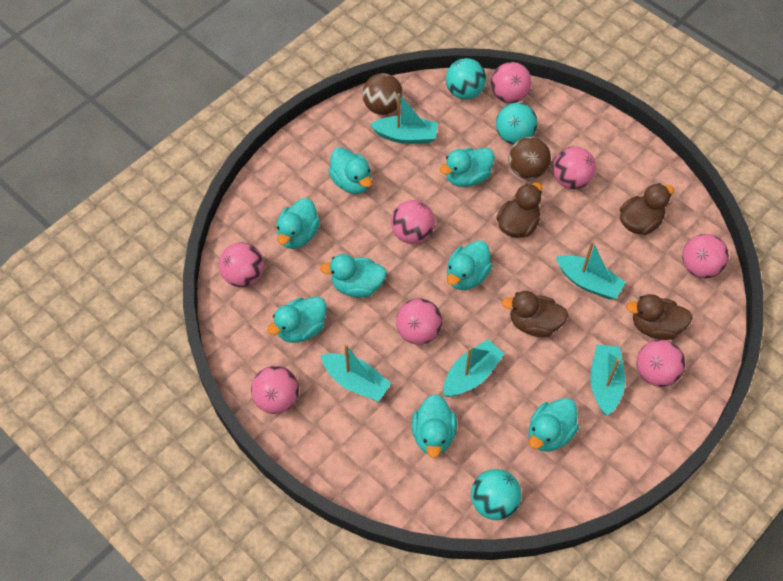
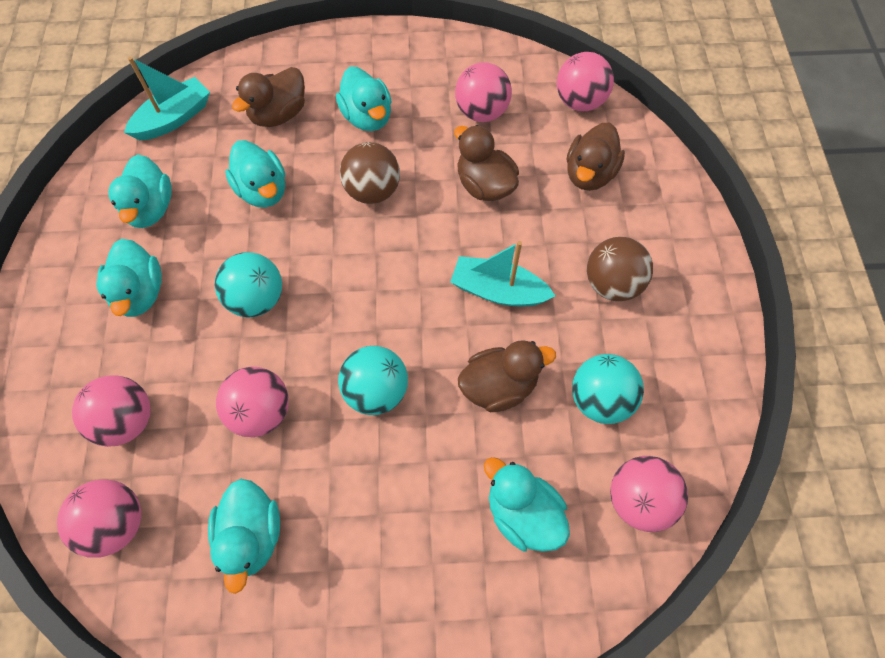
pink ball: 8 -> 6
turquoise boat: 5 -> 2
turquoise duck: 8 -> 6

